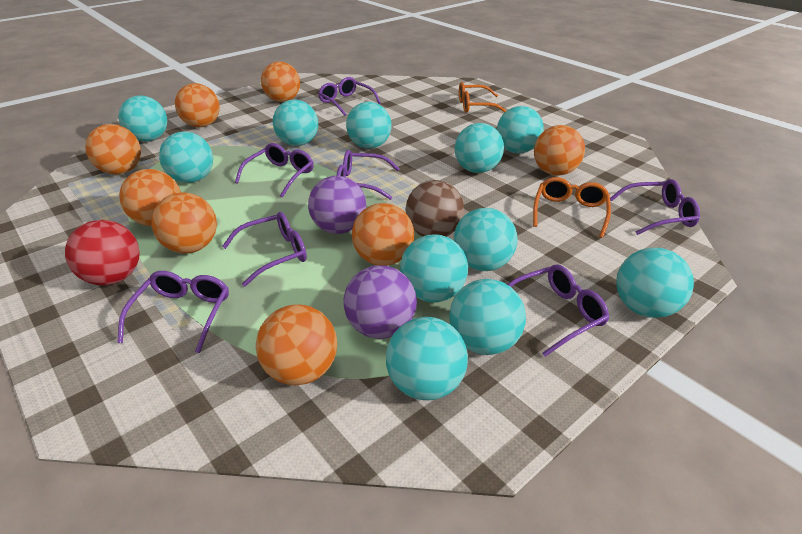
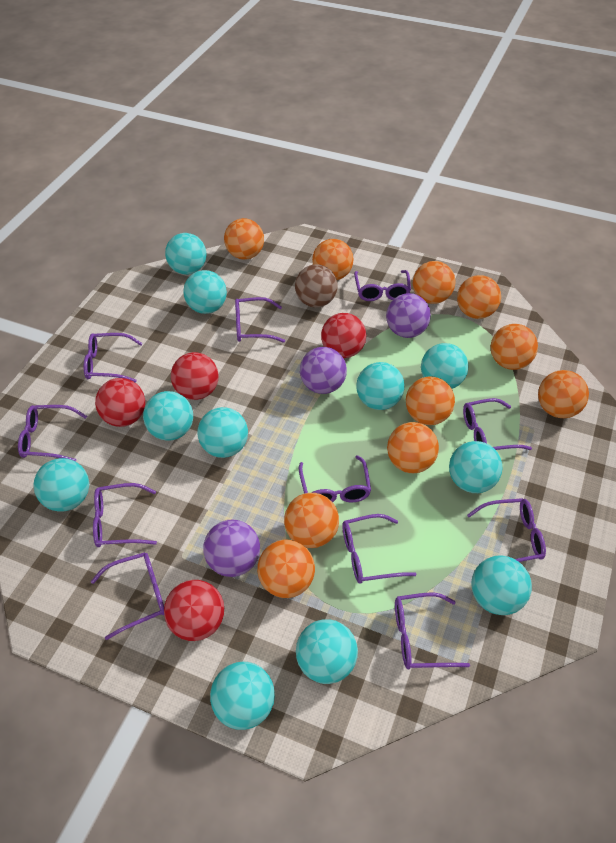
orange ball: 8 -> 10
orange glasses: 2 -> 0
purple ball: 2 -> 3
purple glasses: 7 -> 11
red ball: 1 -> 4

